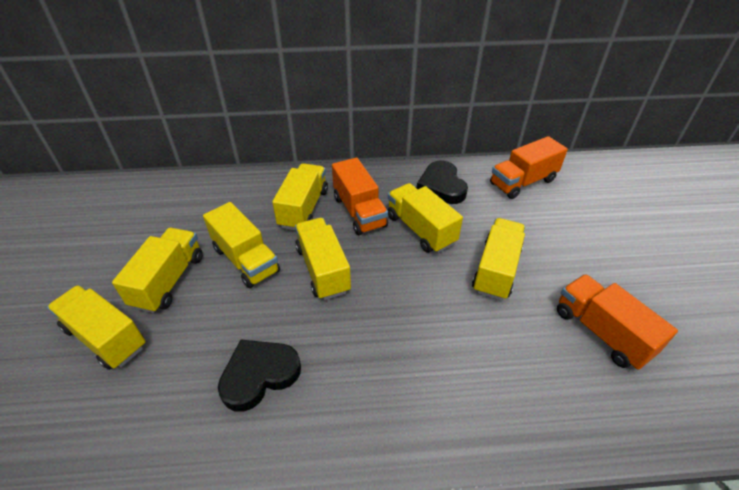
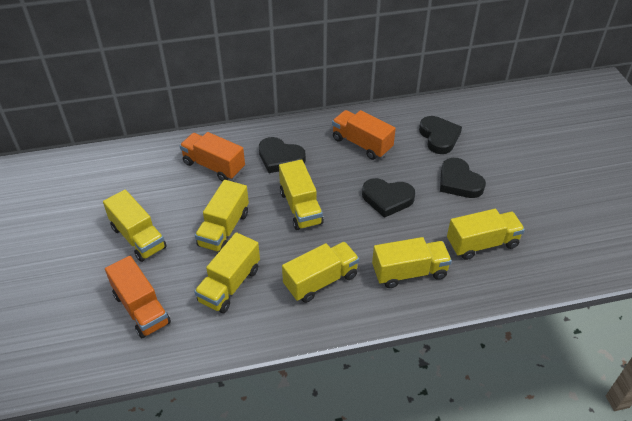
black heart: 2 -> 4

